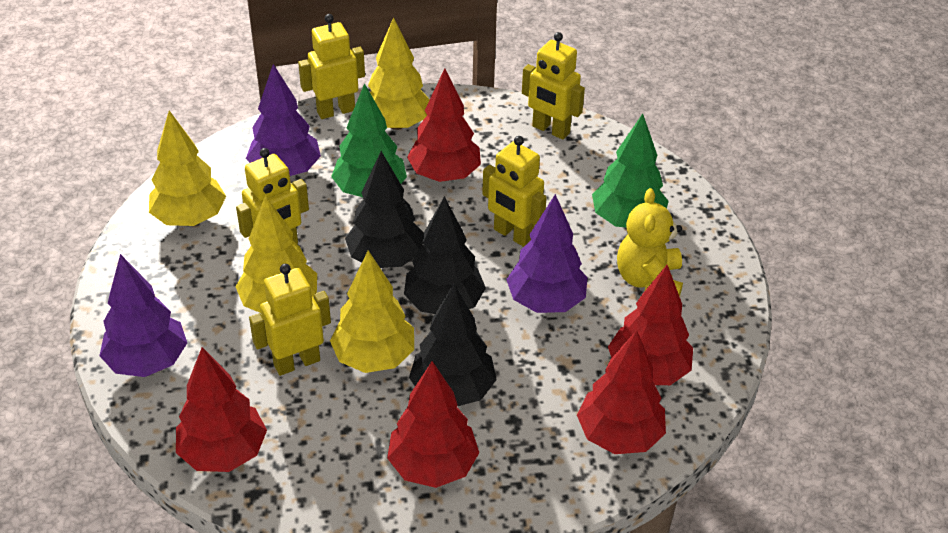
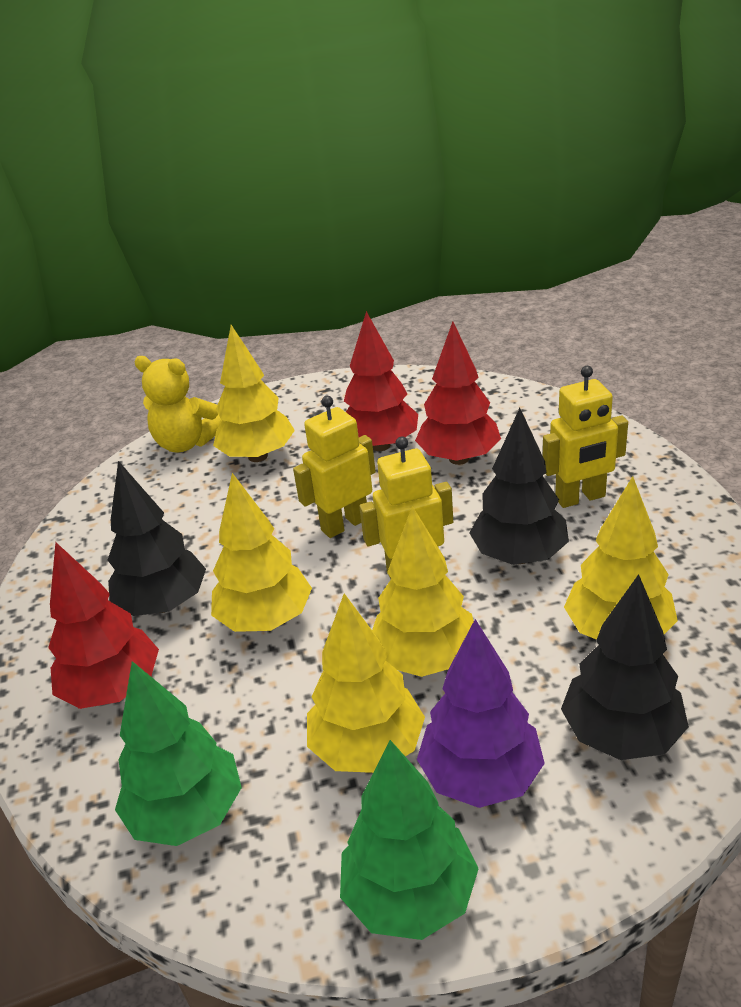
purple tree: 3 -> 1
red tree: 5 -> 3
yellow robot: 5 -> 3
yellow tree: 4 -> 5

